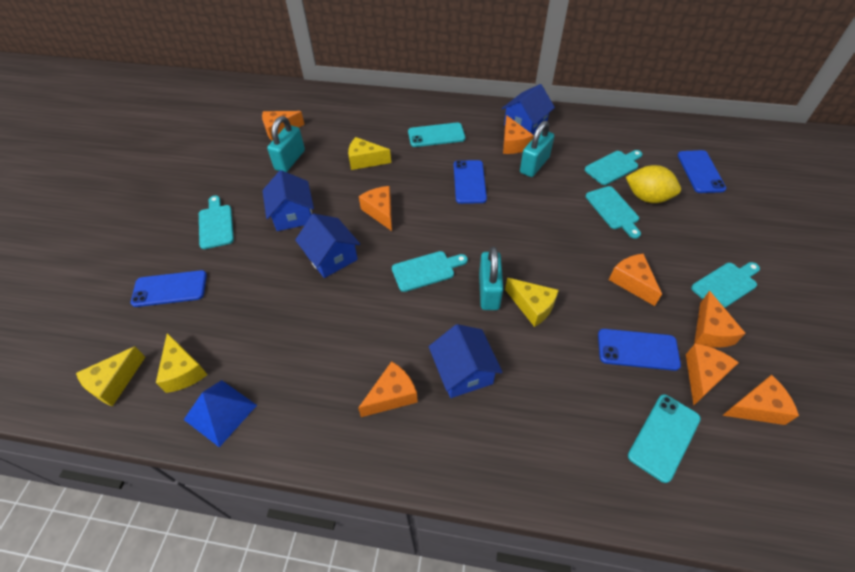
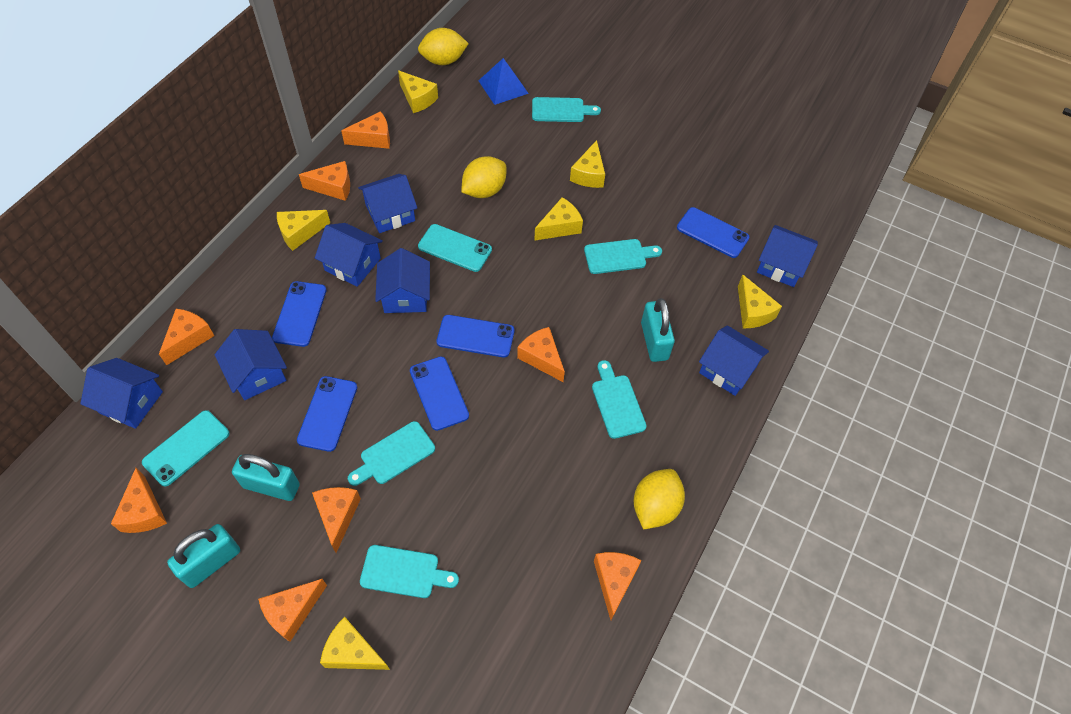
blue house: 4 -> 7
blue phone: 4 -> 5
yellow cheese: 4 -> 6
yellow lemon: 1 -> 3

